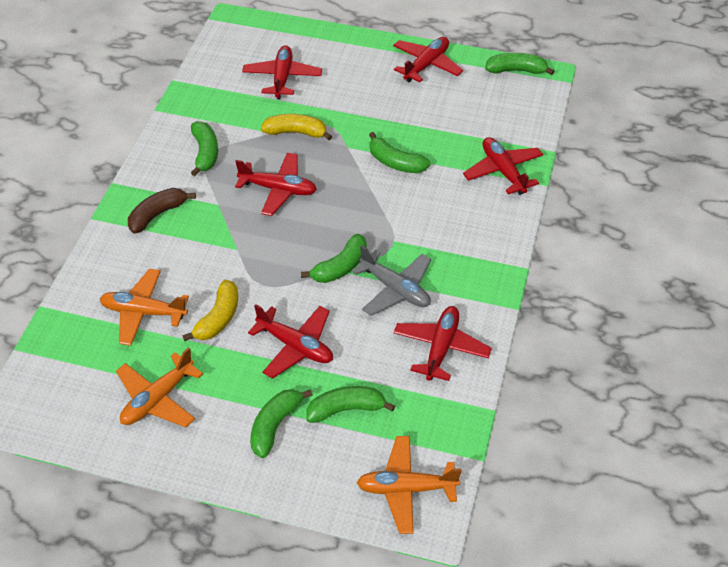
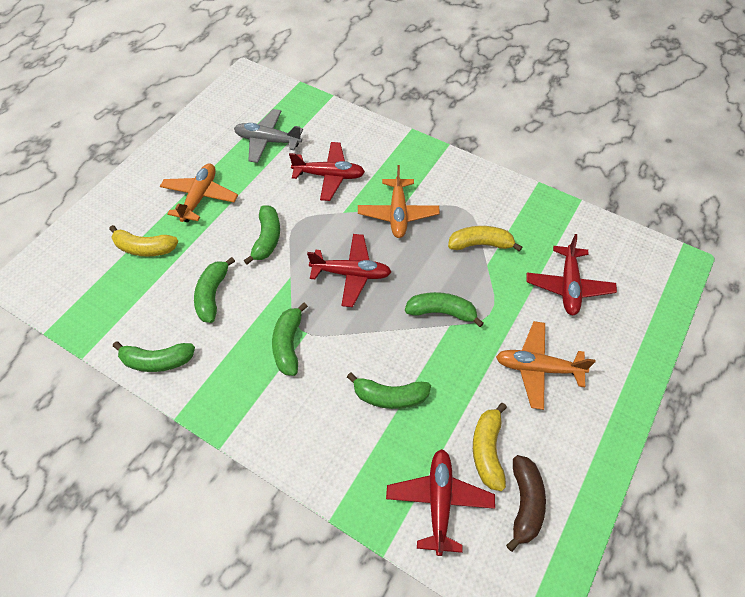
red plane: 6 -> 4
yellow banana: 2 -> 3

